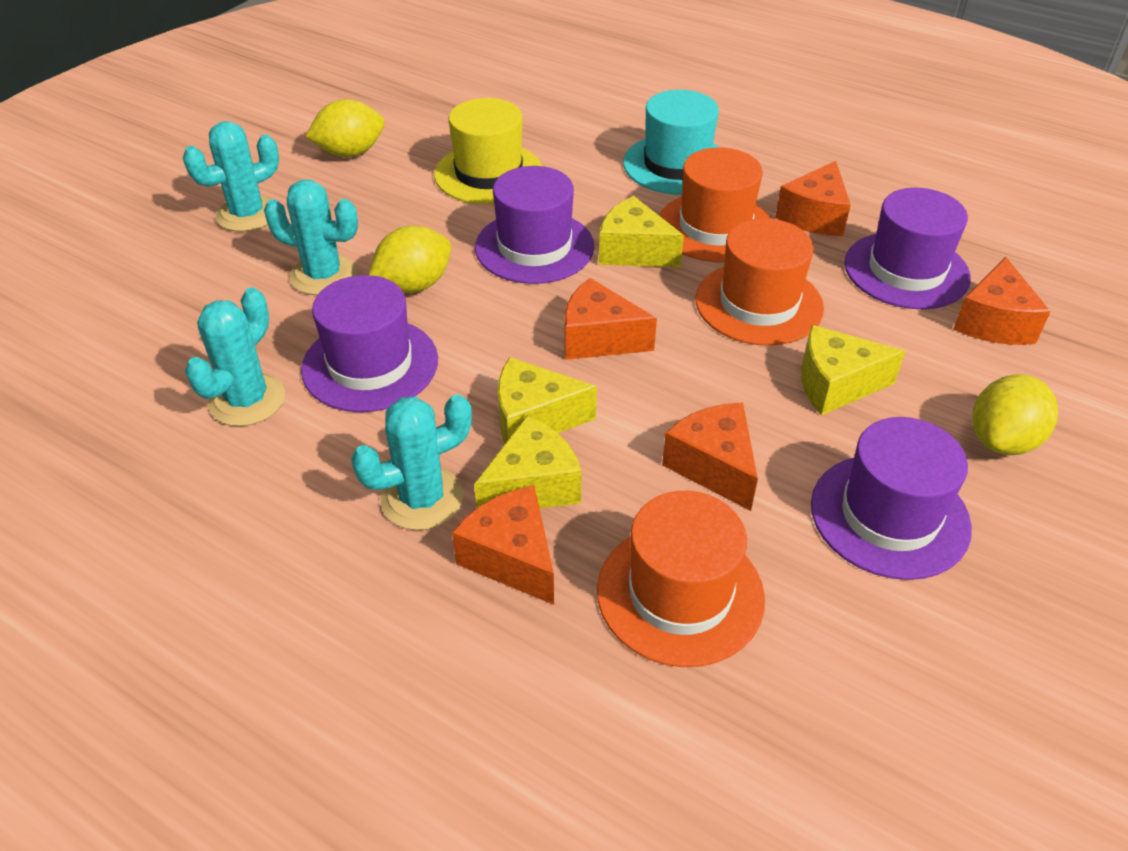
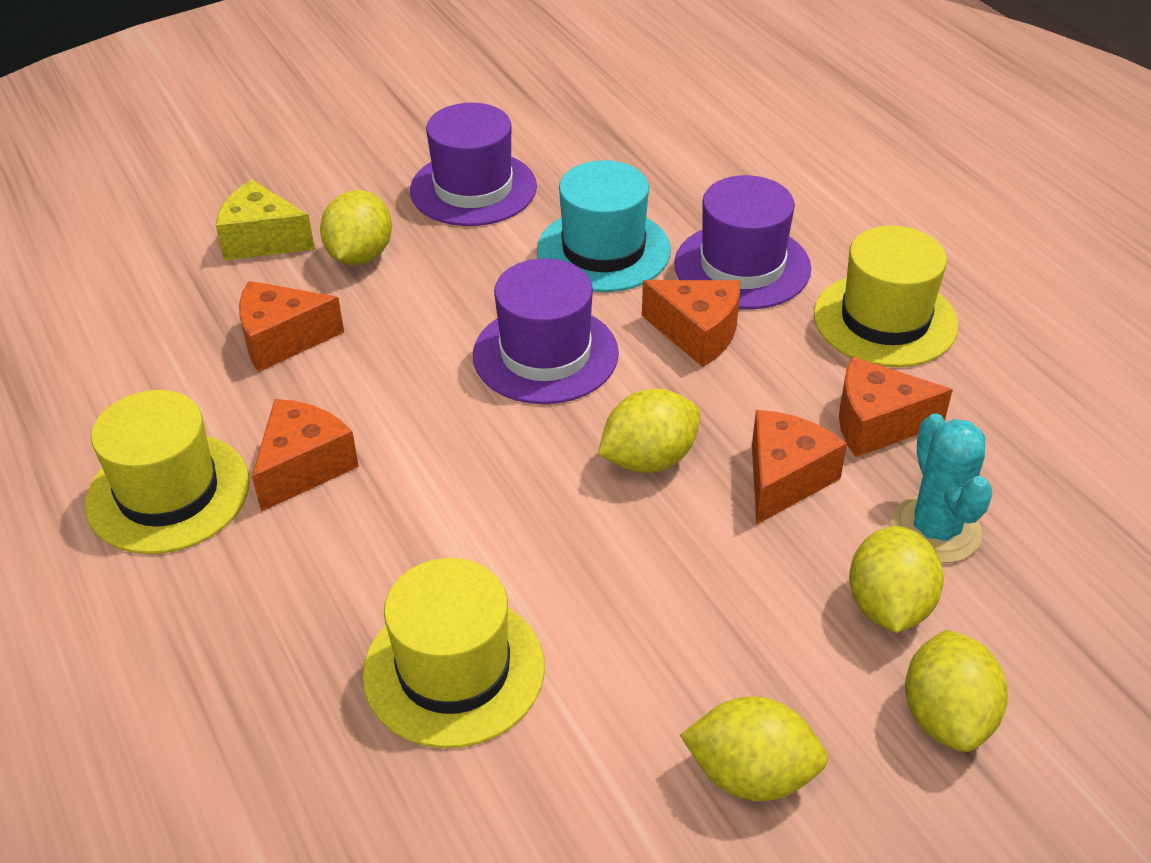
orange hat: 3 -> 0
purple hat: 4 -> 3
turquoise cactus: 4 -> 1
yellow cheese: 4 -> 1
yellow hat: 1 -> 3
yellow lemon: 3 -> 5

